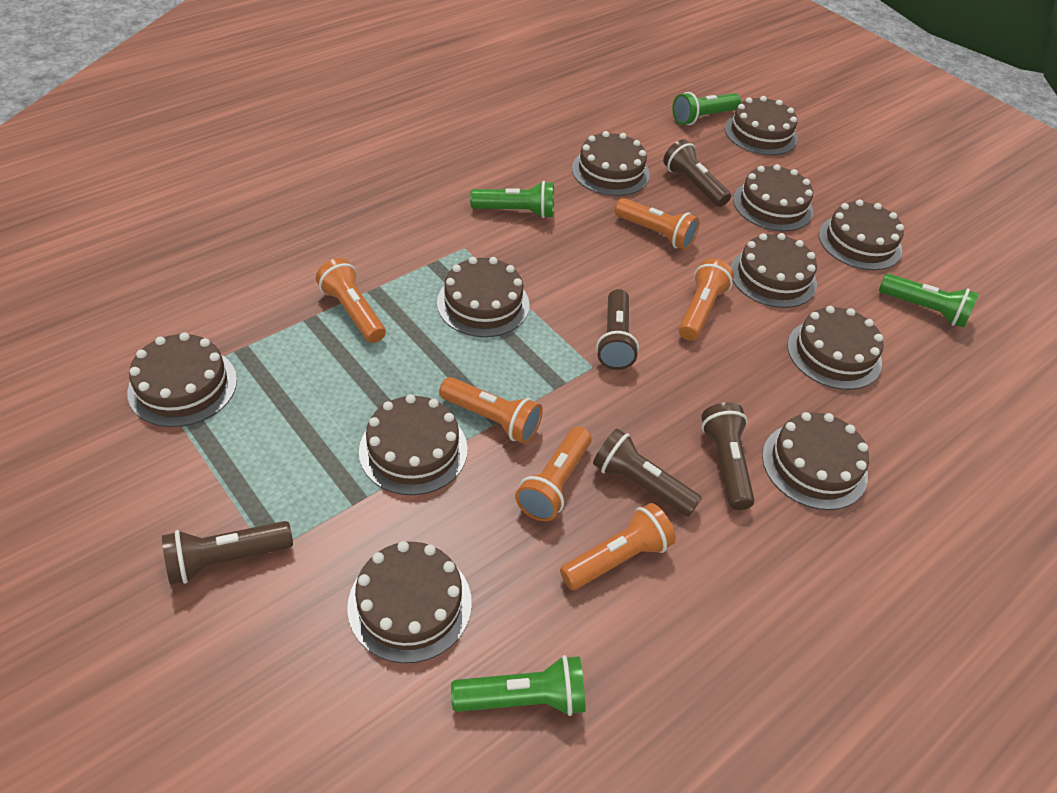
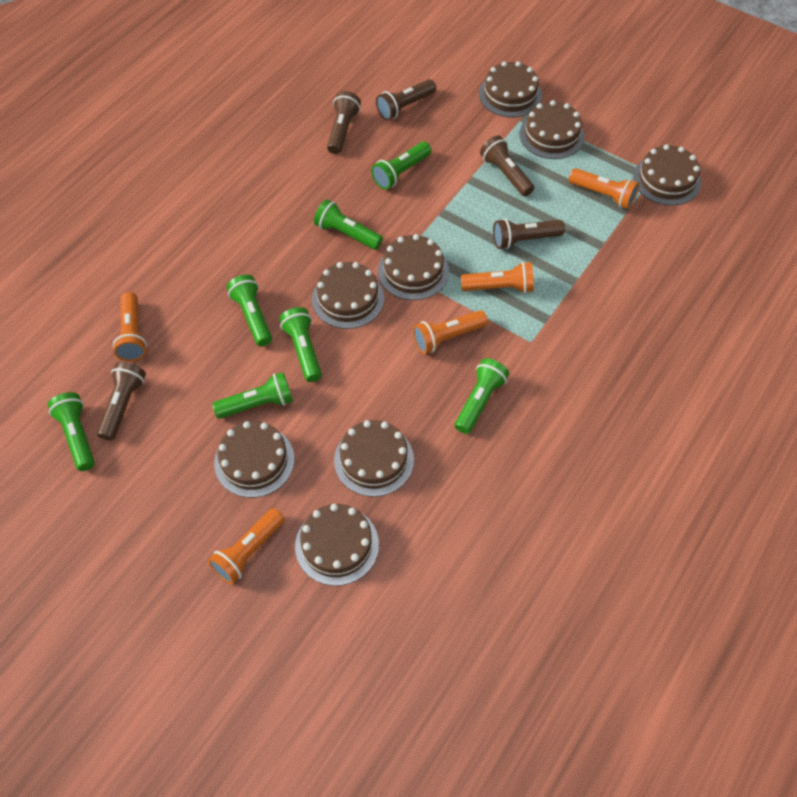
brown cake: 11 -> 8
green flashlight: 4 -> 7
orange flashlight: 6 -> 5

